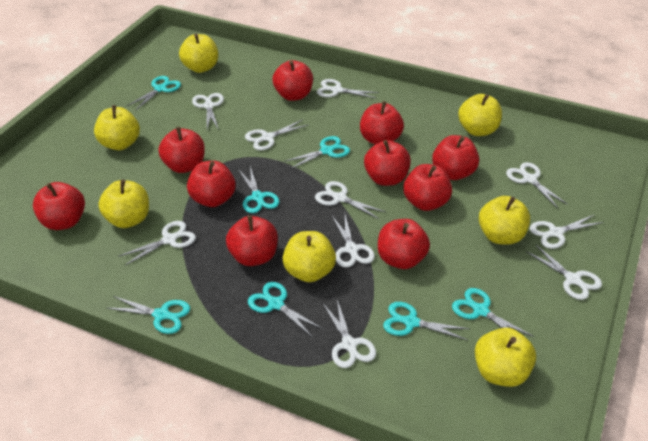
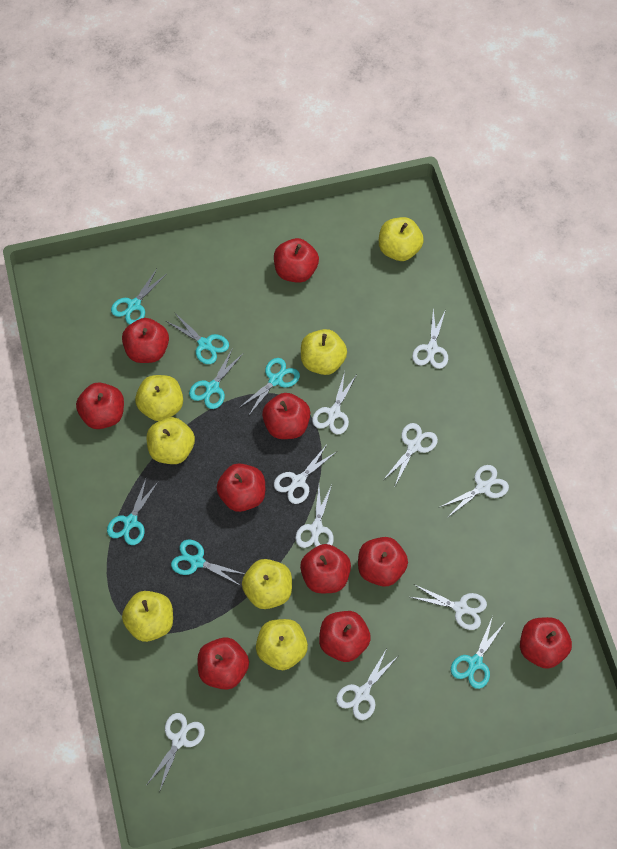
white scissors: 10 -> 9

